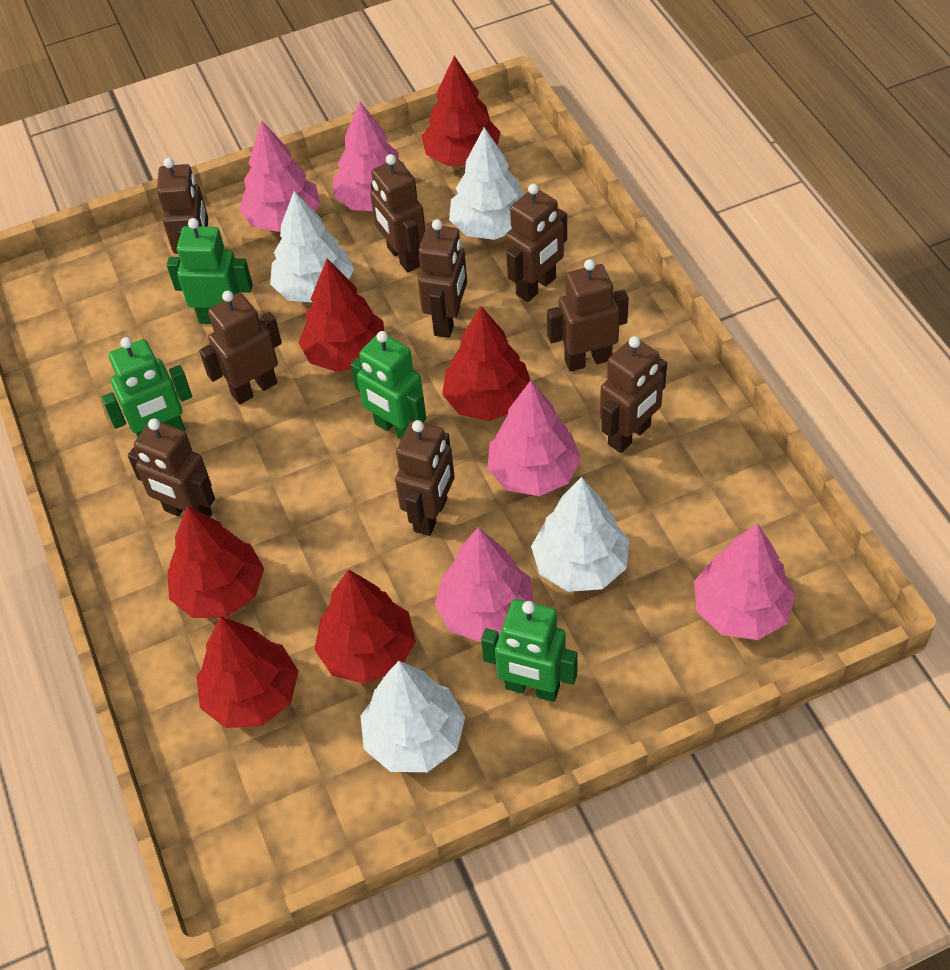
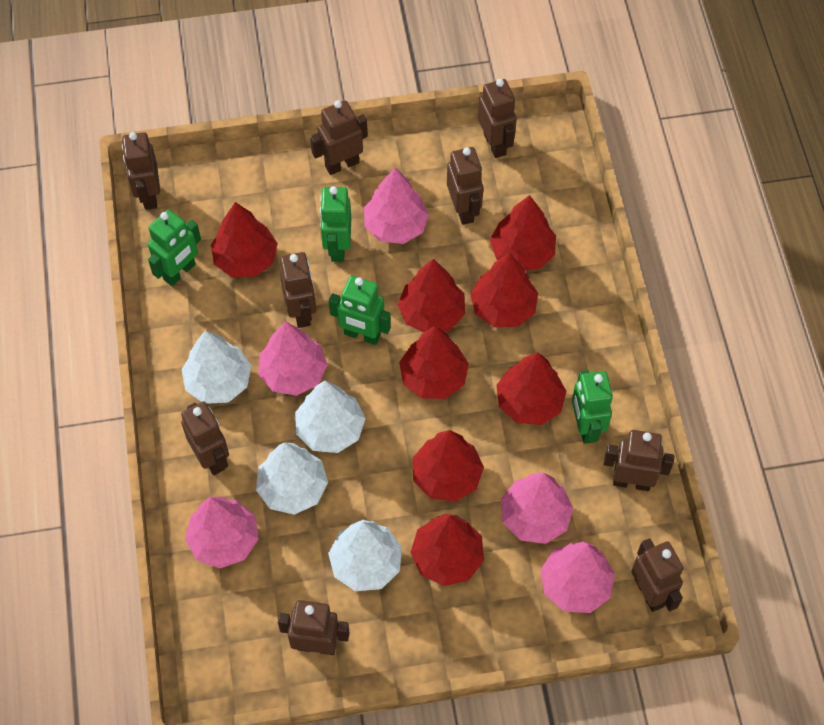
red tree: 6 -> 8

